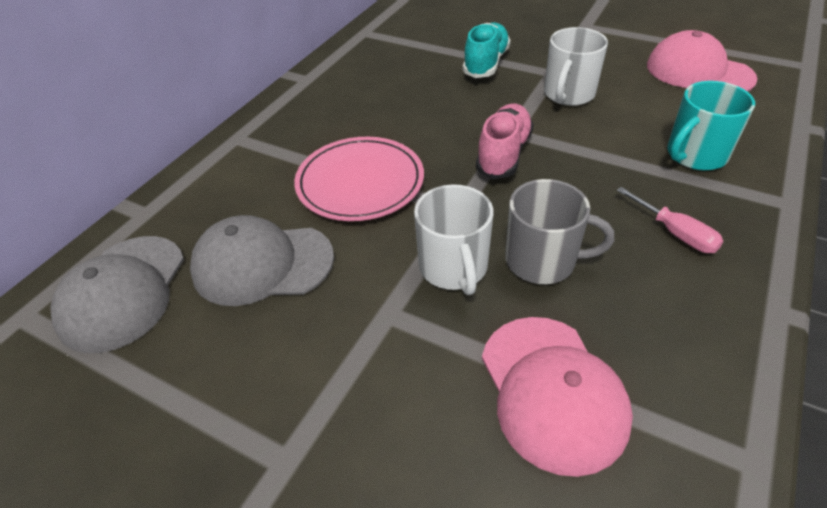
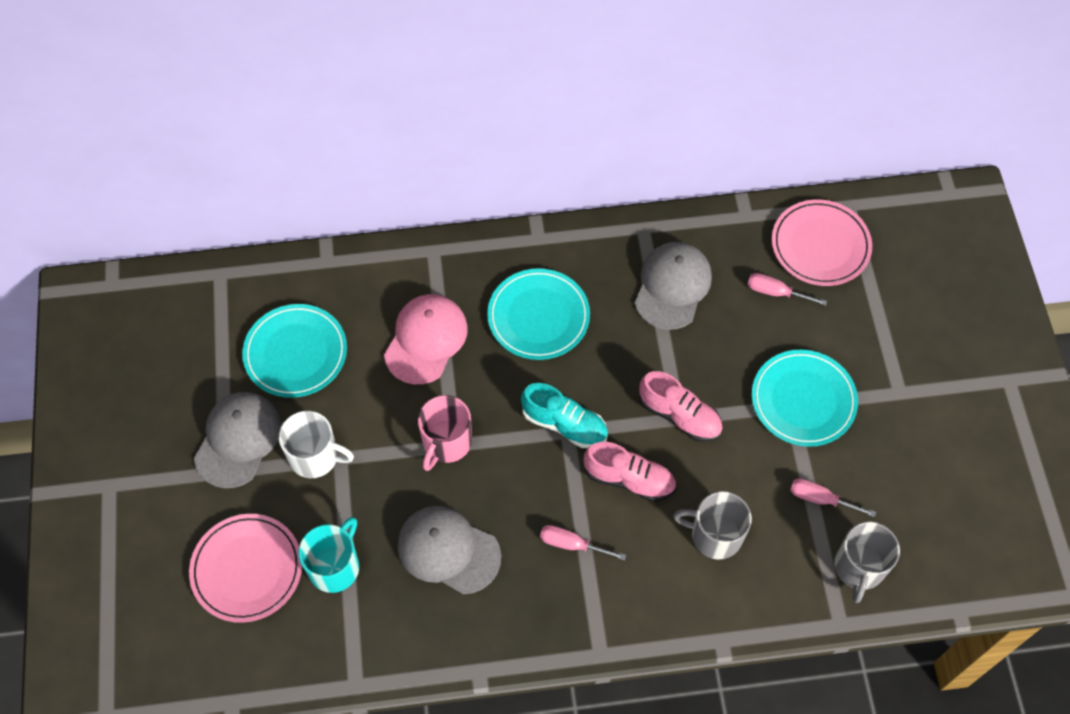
grey cap: 2 -> 3
grey mug: 1 -> 2
pink cap: 2 -> 1
pink mug: 0 -> 1
pink plate: 1 -> 2
pink screwdriver: 1 -> 3
pink shoe: 1 -> 2
turquoise plate: 0 -> 3
white mug: 2 -> 1

